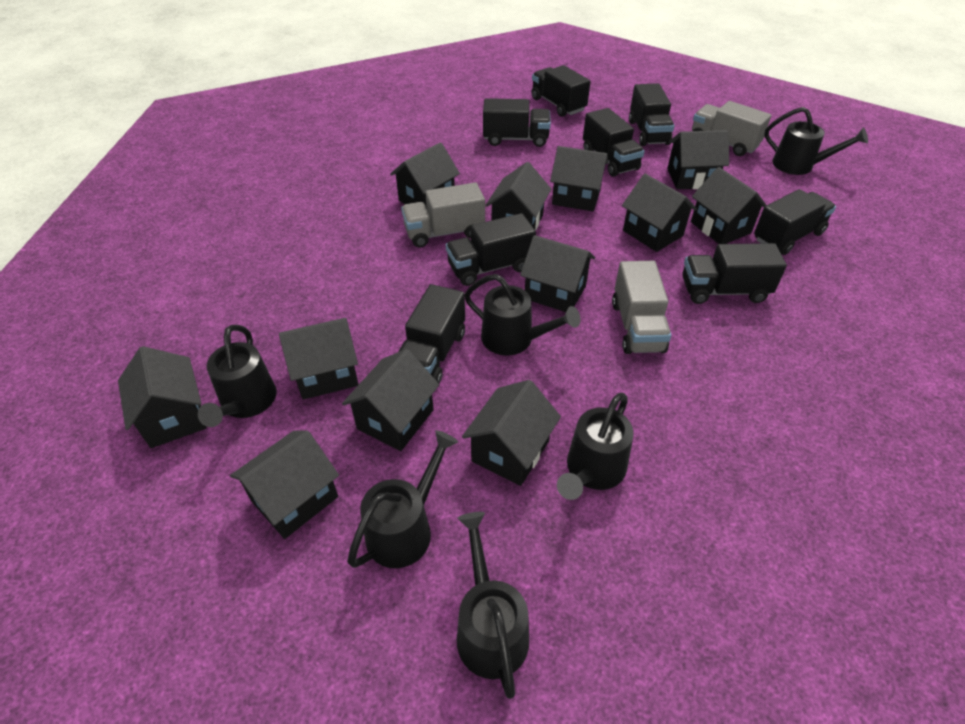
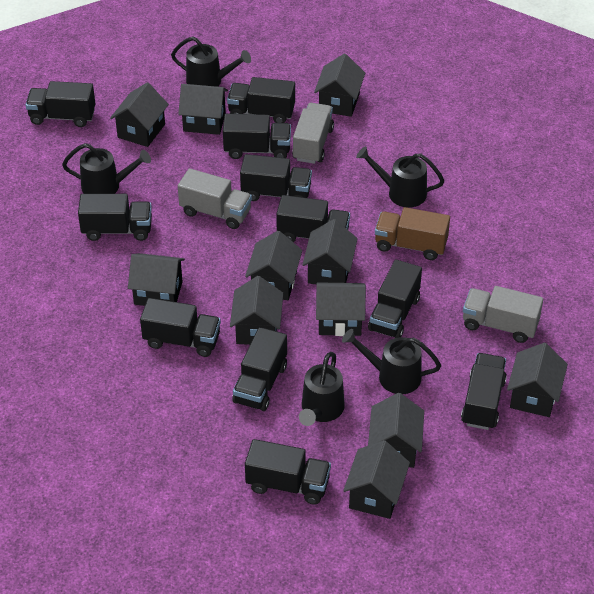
black house: 12 -> 11
black truck: 8 -> 11
black watering can: 6 -> 5
brown truck: 0 -> 1

